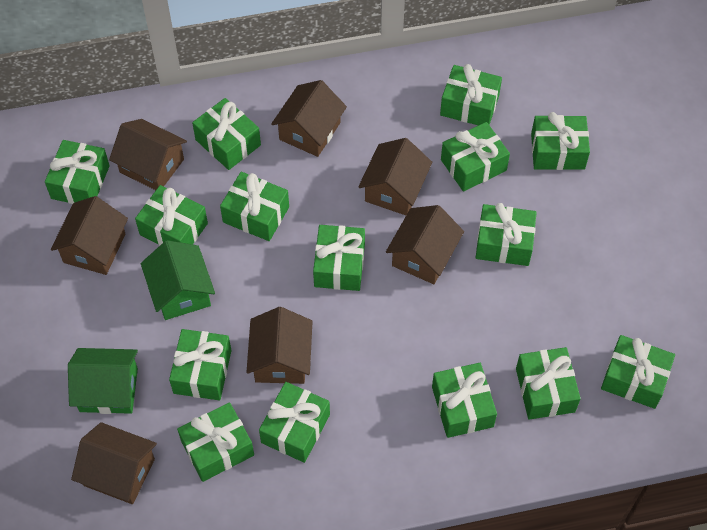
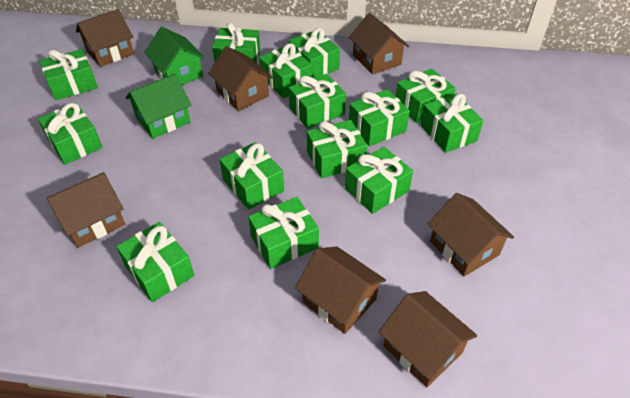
green gift: 15 -> 14

